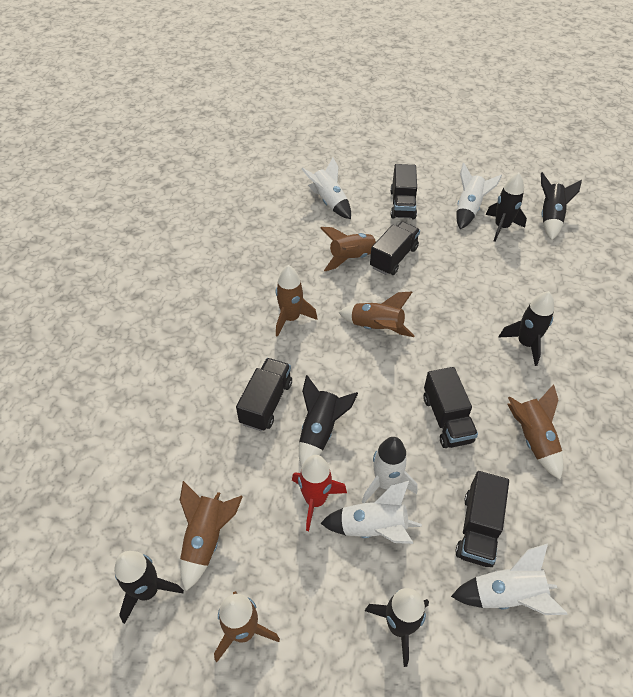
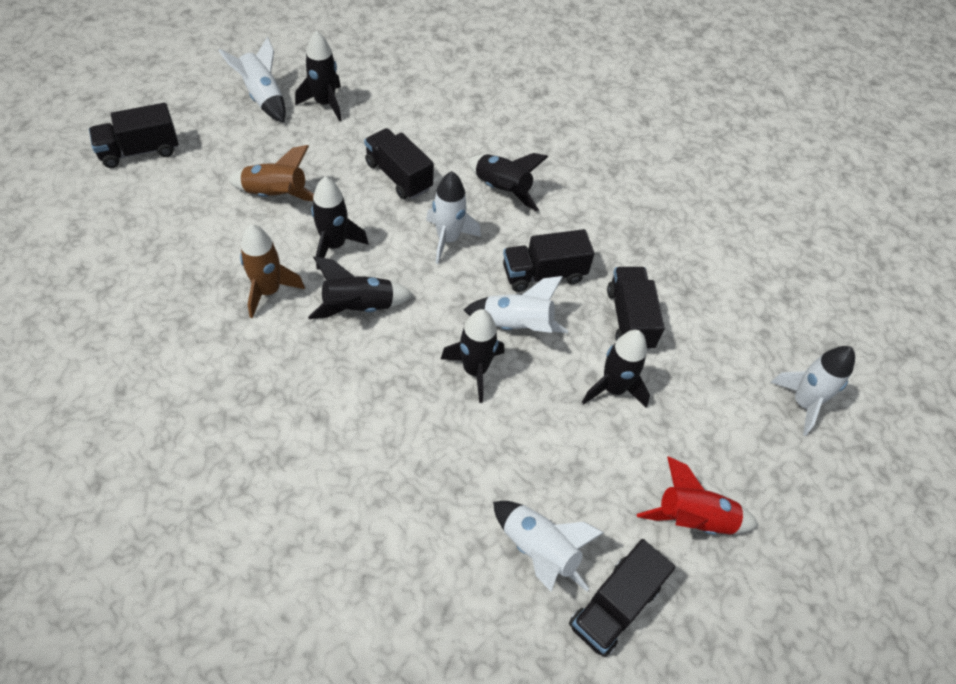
brown rocket: 6 -> 2

